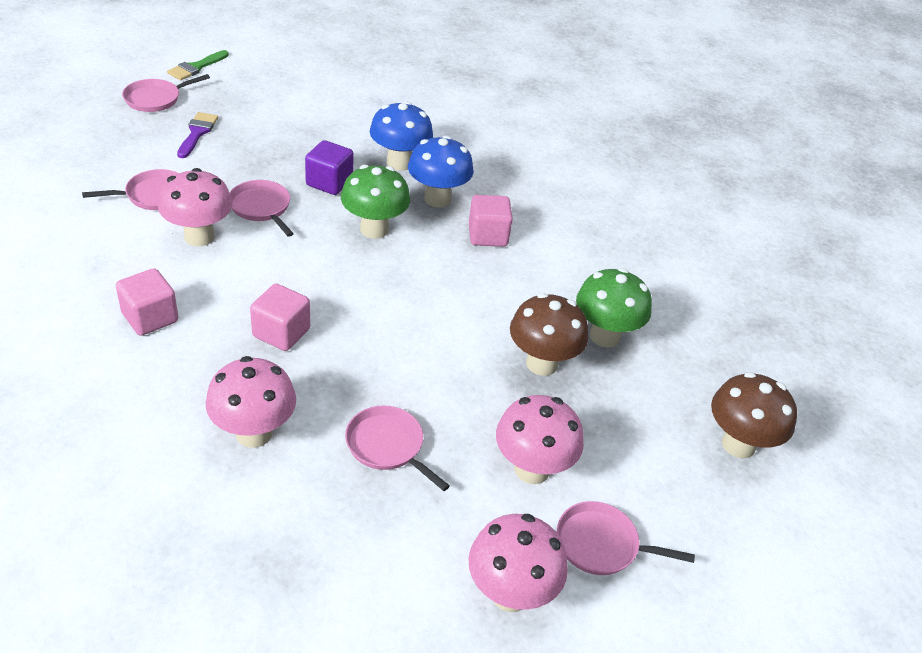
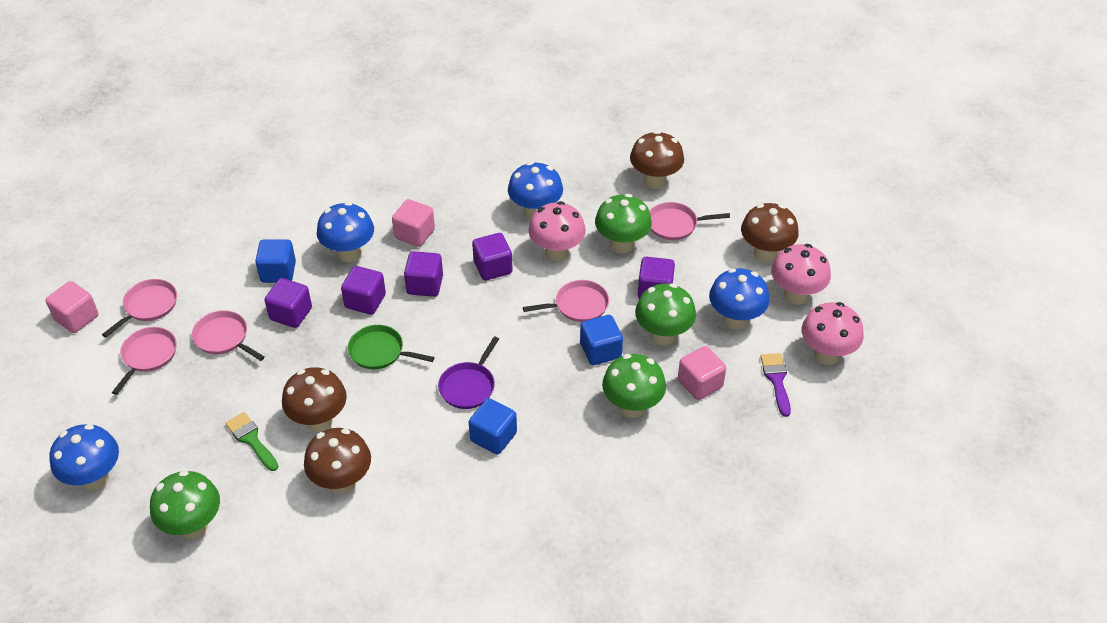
blue cube: 0 -> 3
blue mushroom: 2 -> 4
brown mushroom: 2 -> 4
green mushroom: 2 -> 4
green pan: 0 -> 1
pink mushroom: 4 -> 3
purple cube: 1 -> 5
purple pan: 0 -> 1

